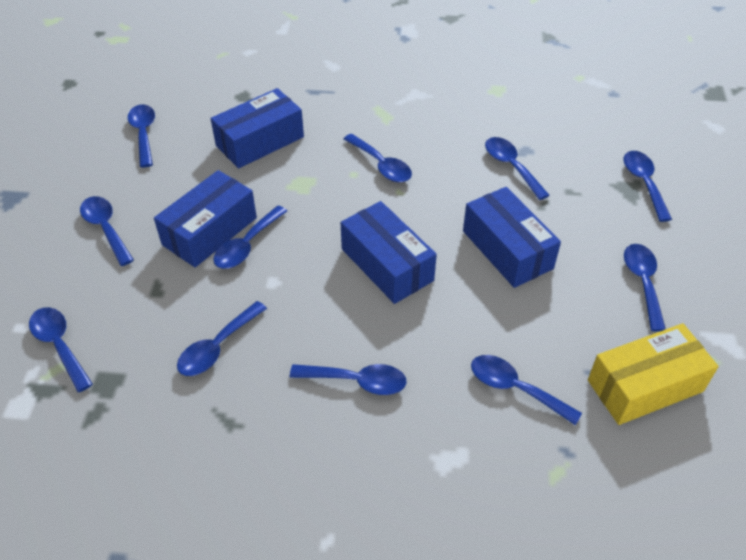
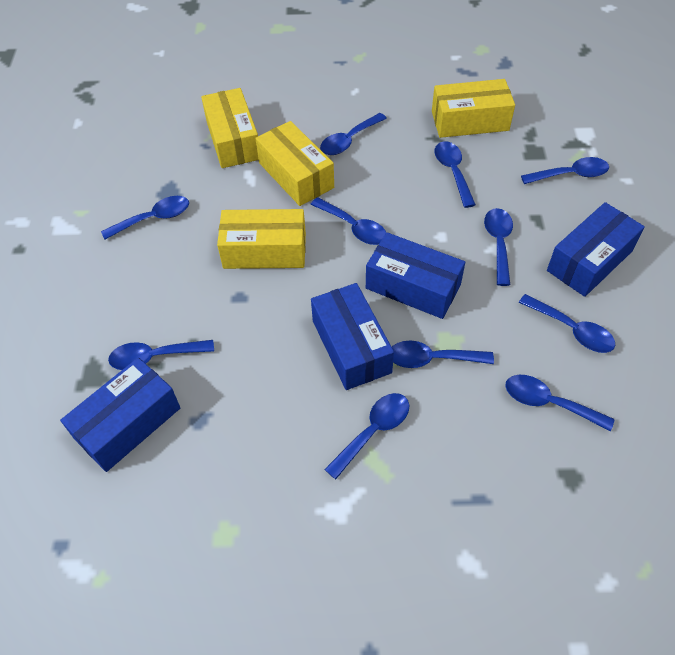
yellow box: 1 -> 4

